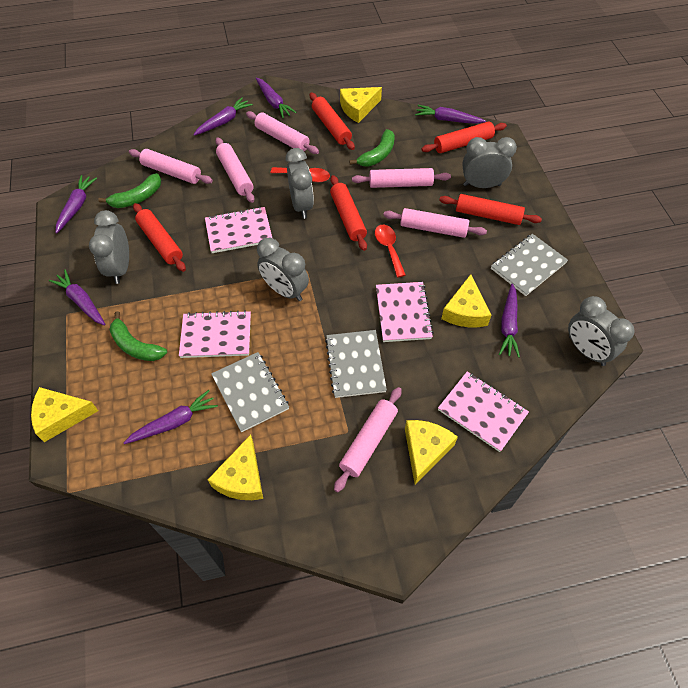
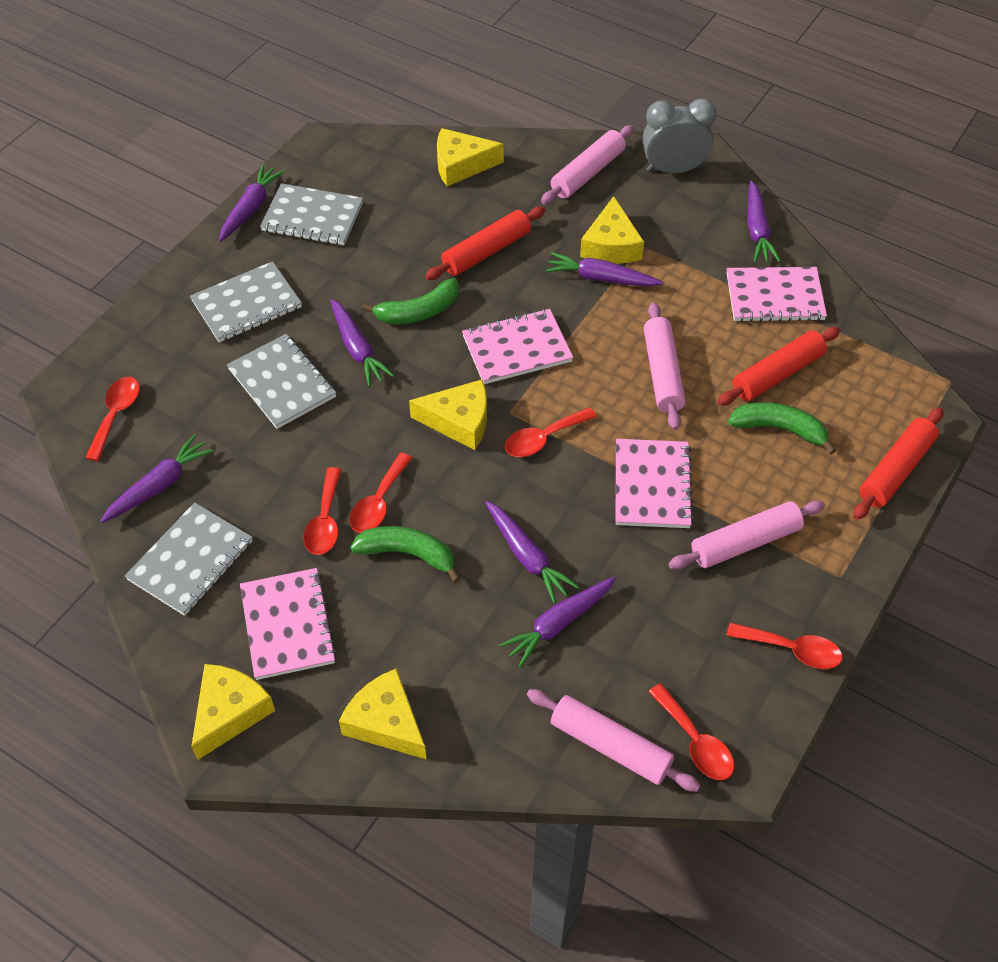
grey clock: 5 -> 1
grey notebook: 3 -> 4
pink rolling pin: 6 -> 4
red rolling pin: 5 -> 3
red spoon: 2 -> 6

